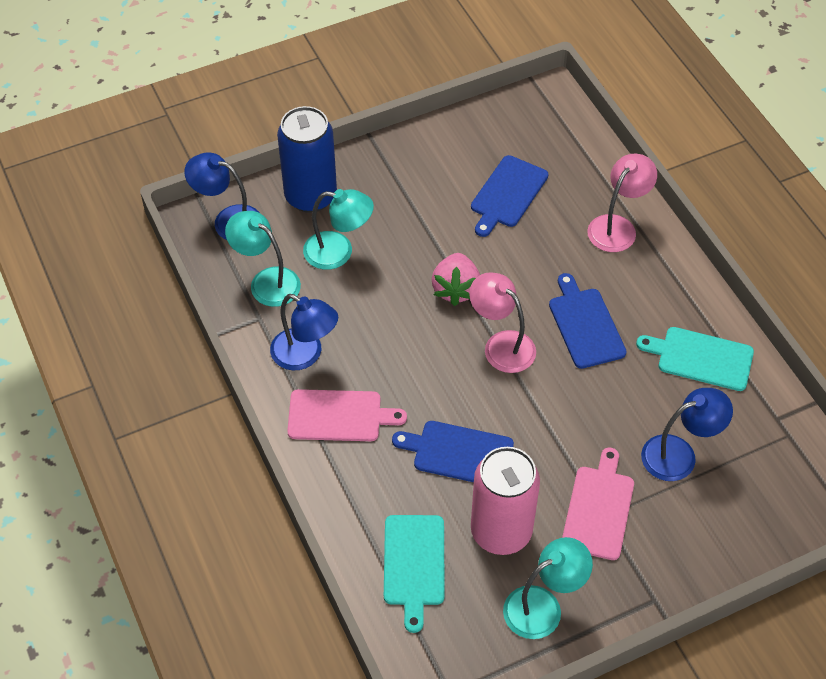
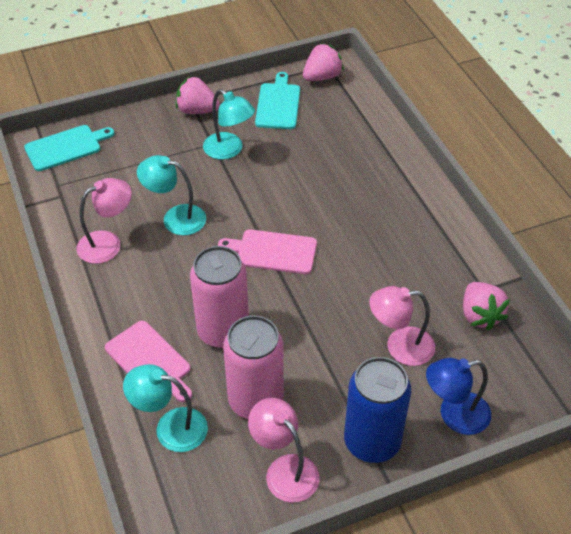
blue cutting board: 3 -> 0
blue lamp: 3 -> 1
pink can: 1 -> 2
pink lamp: 2 -> 3
pink strawberry: 1 -> 3

